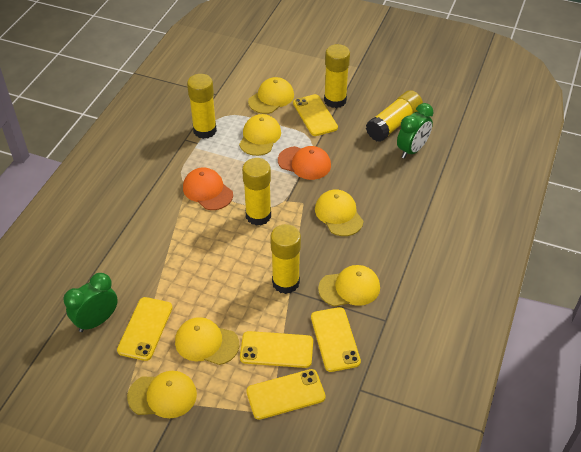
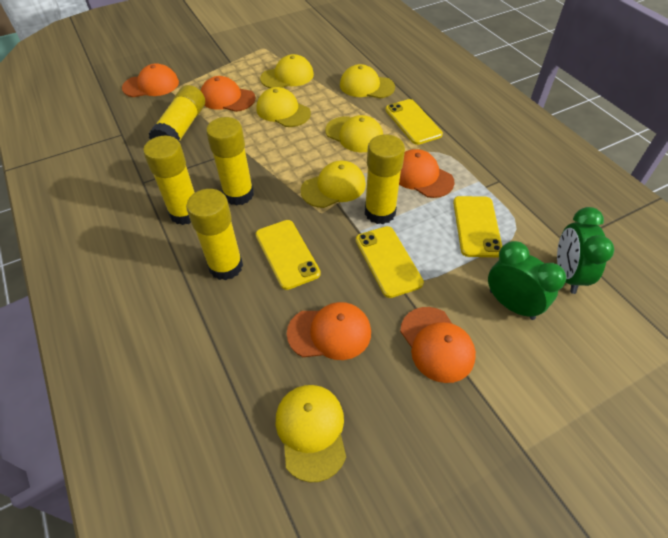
orange cap: 2 -> 5
yellow phone: 5 -> 4

